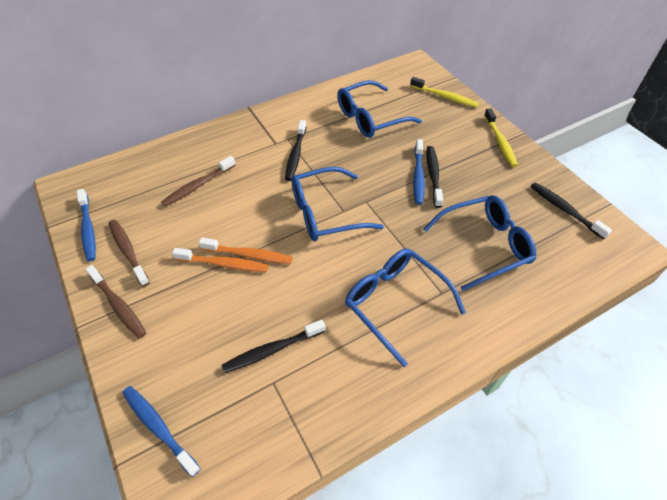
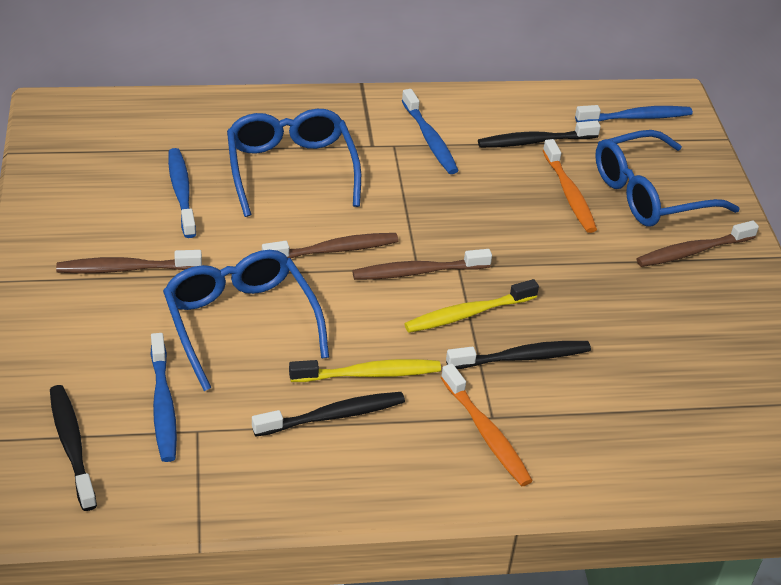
blue glasses: 4 -> 3
blue toothbrush: 3 -> 4
brown toothbrush: 3 -> 4

